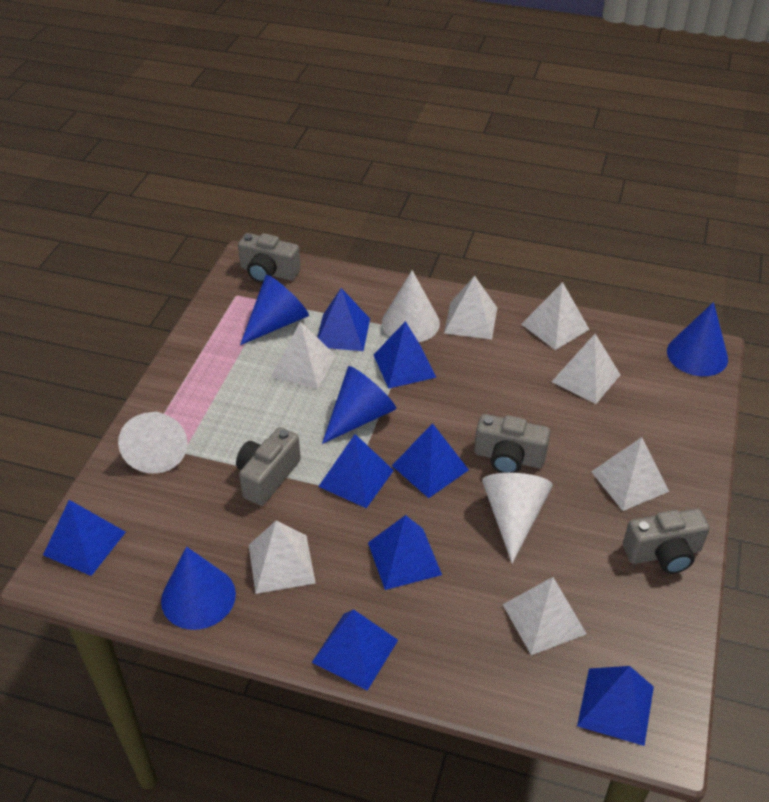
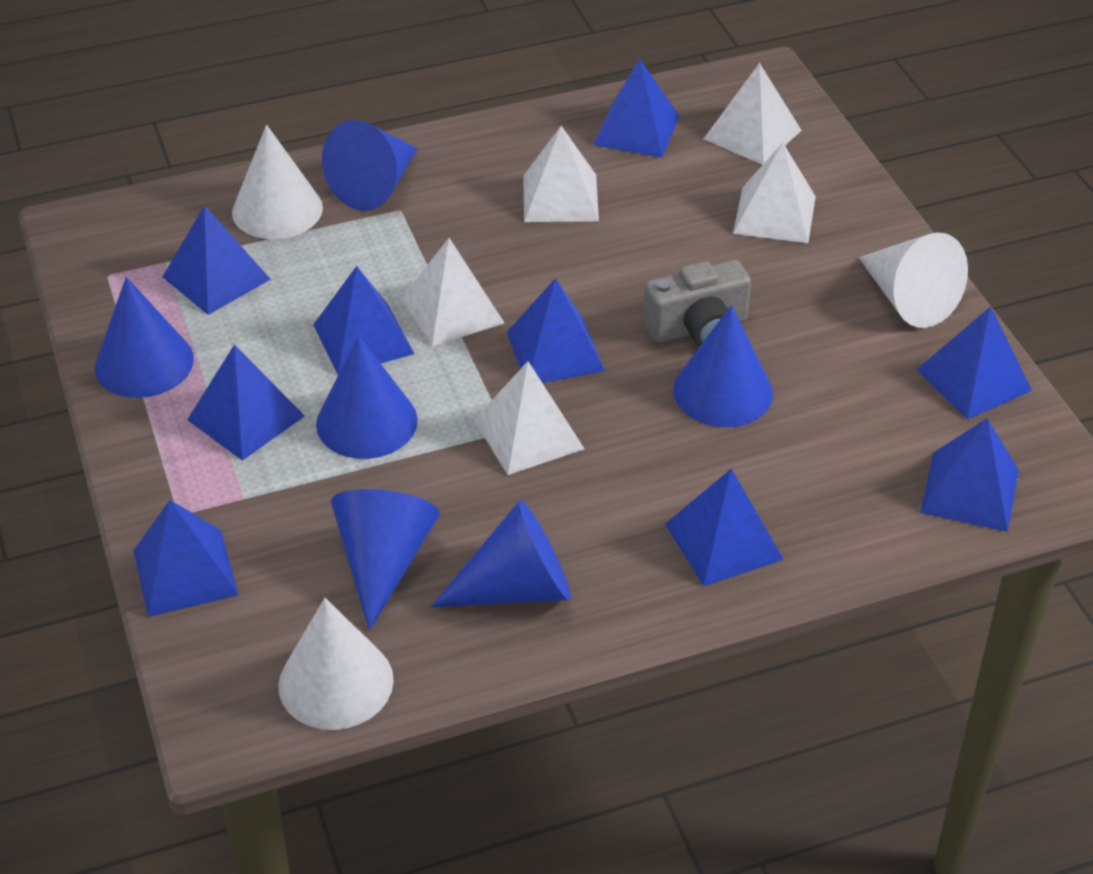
blue cone: 4 -> 6
blue pyramid: 8 -> 9
grey camera: 4 -> 1
white pyramid: 7 -> 5

